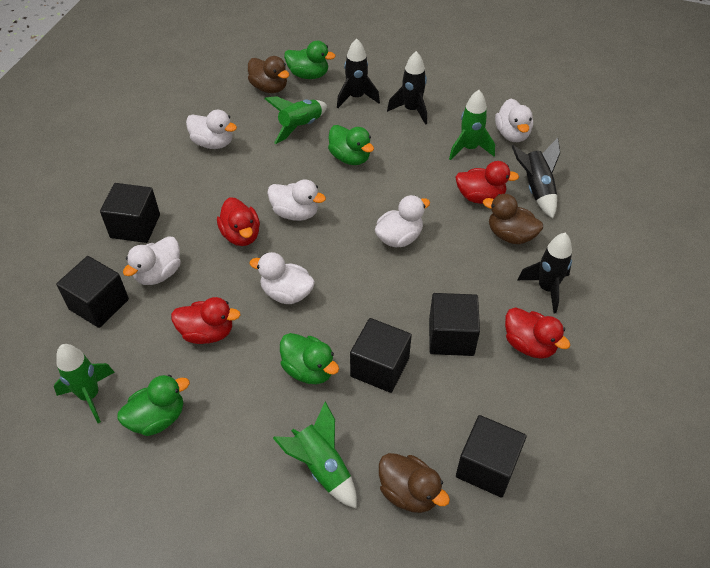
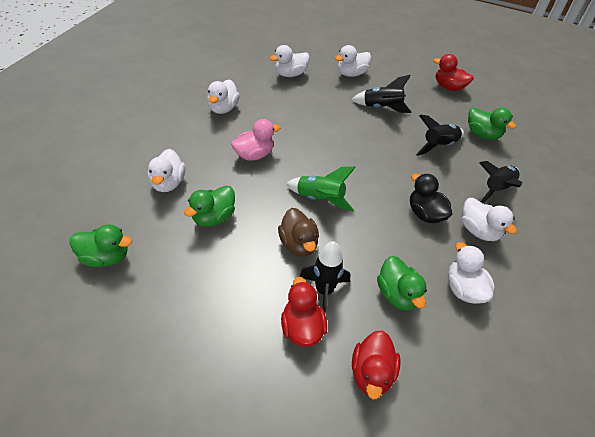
black cube: 5 -> 0
black duck: 0 -> 1
brown duck: 3 -> 1
green rocket: 4 -> 1
pink duck: 0 -> 1
red duck: 4 -> 3

